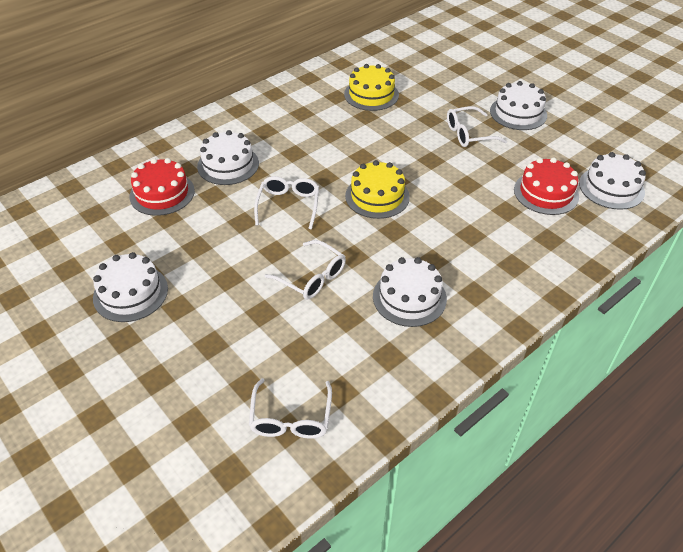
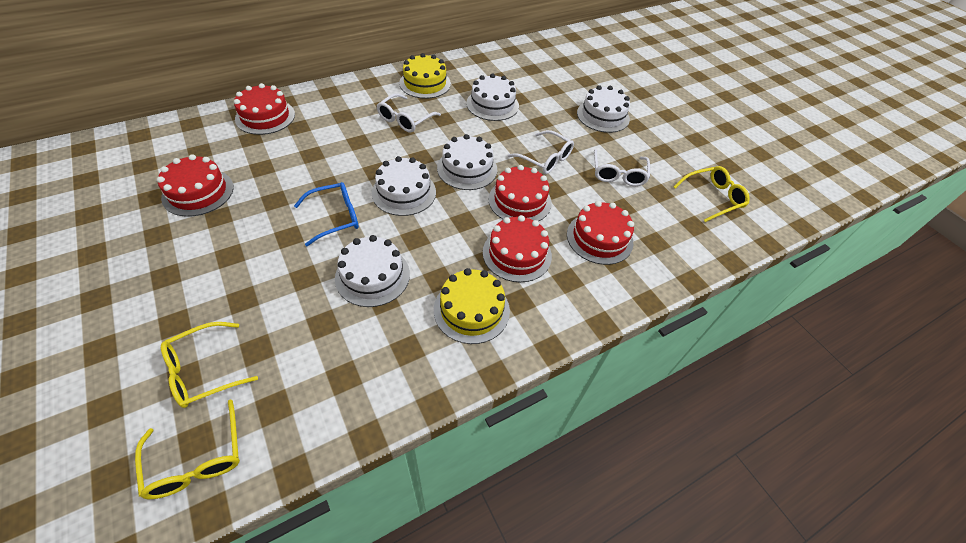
blue glasses: 0 -> 1
red cake: 2 -> 5
white glasses: 4 -> 3
yellow glasses: 0 -> 3

